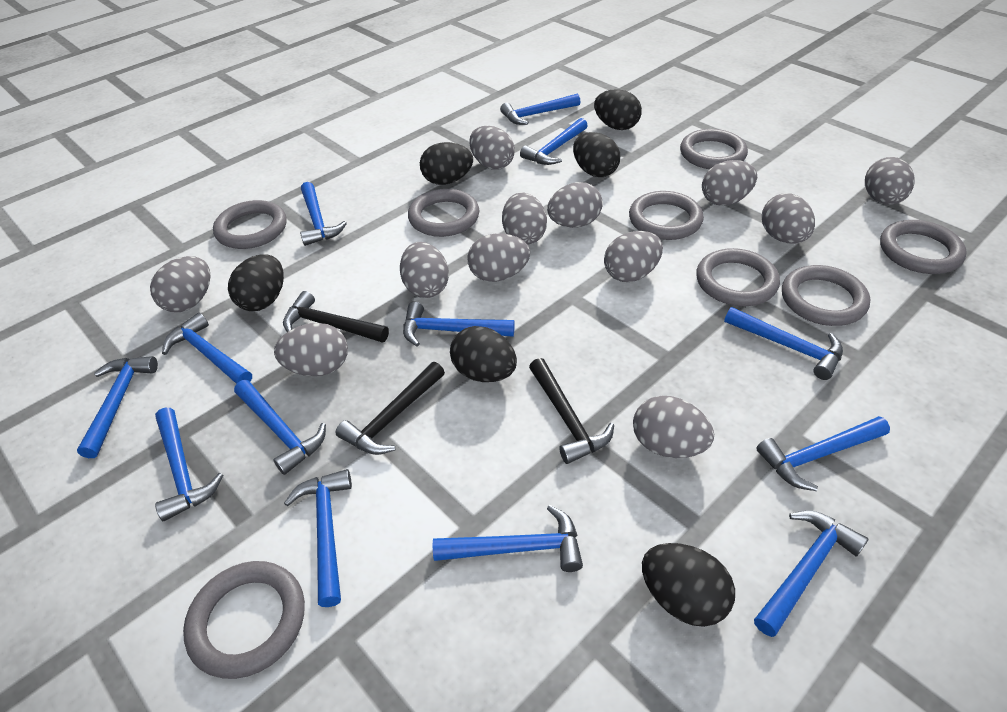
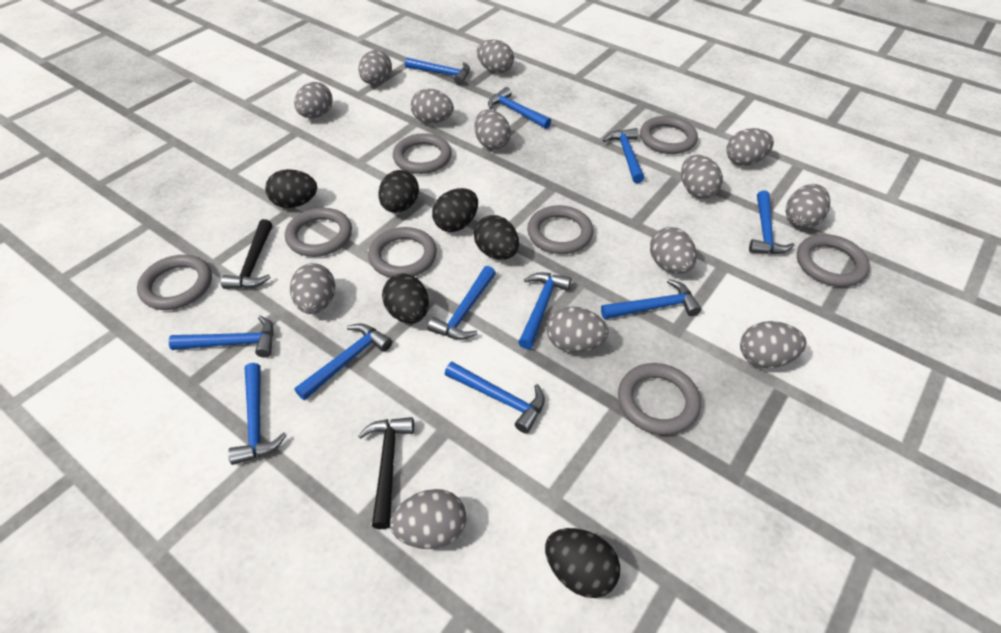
black hammer: 3 -> 2
blue hammer: 13 -> 11
grey egg: 12 -> 13

